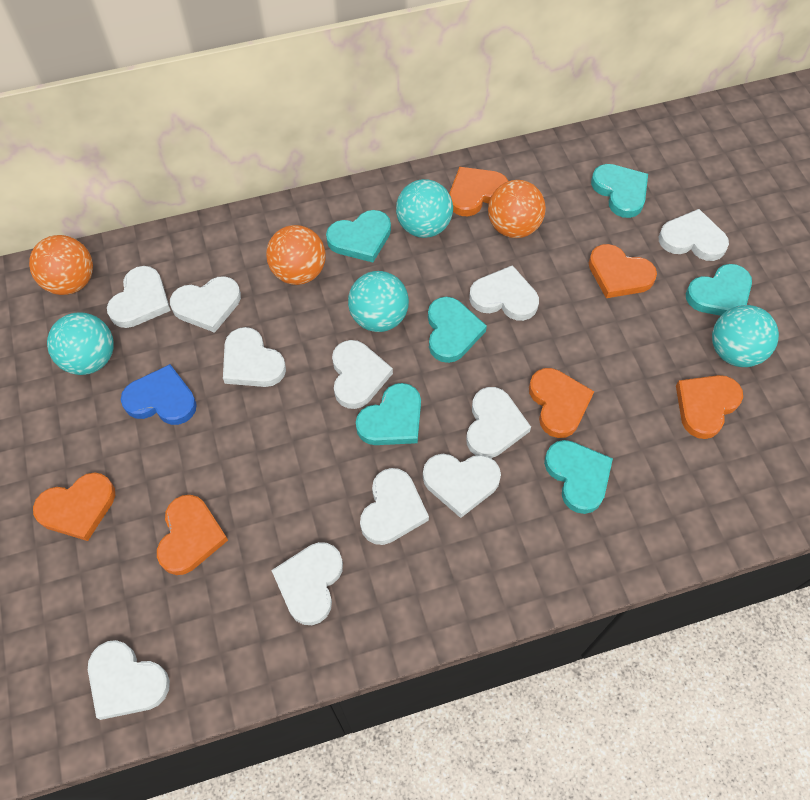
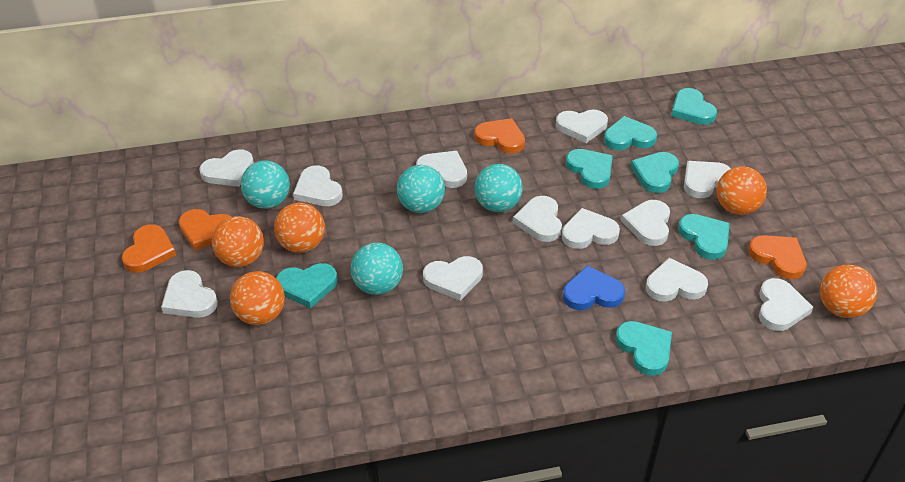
orange ball: 3 -> 5
orange heart: 6 -> 4
turquoise heart: 6 -> 7
white heart: 11 -> 12

